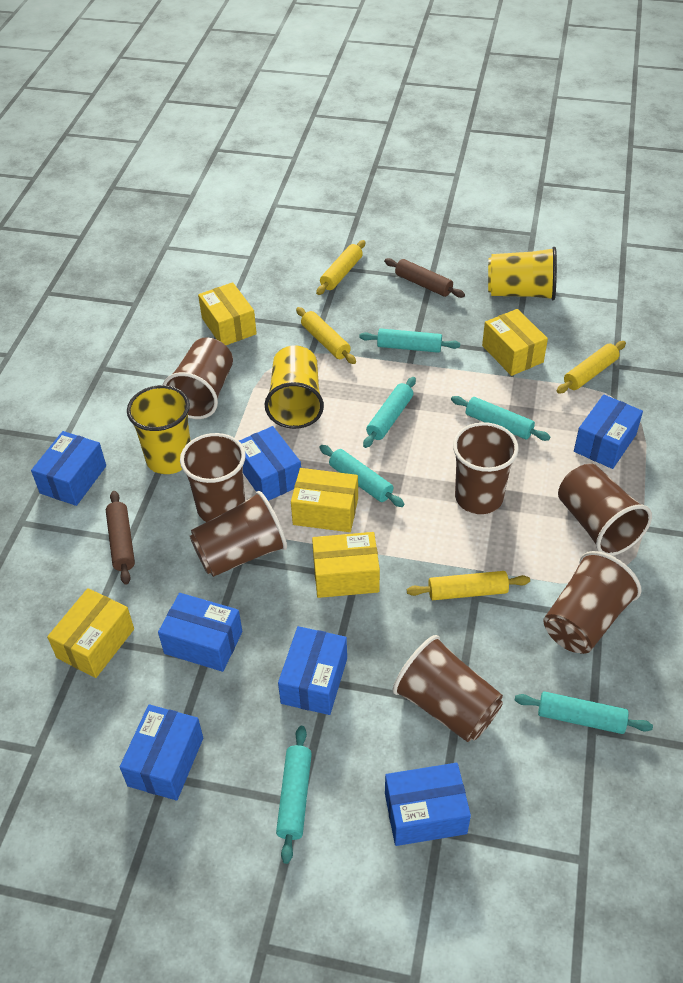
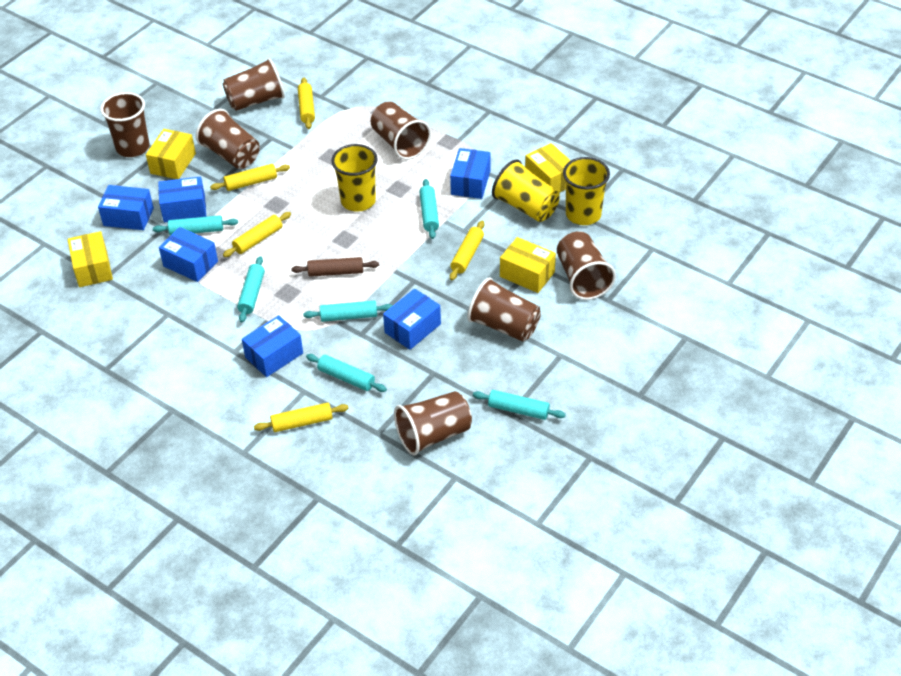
blue box: 7 -> 6
brown rolling pin: 2 -> 1
yellow box: 5 -> 4
yellow rolling pin: 4 -> 5

